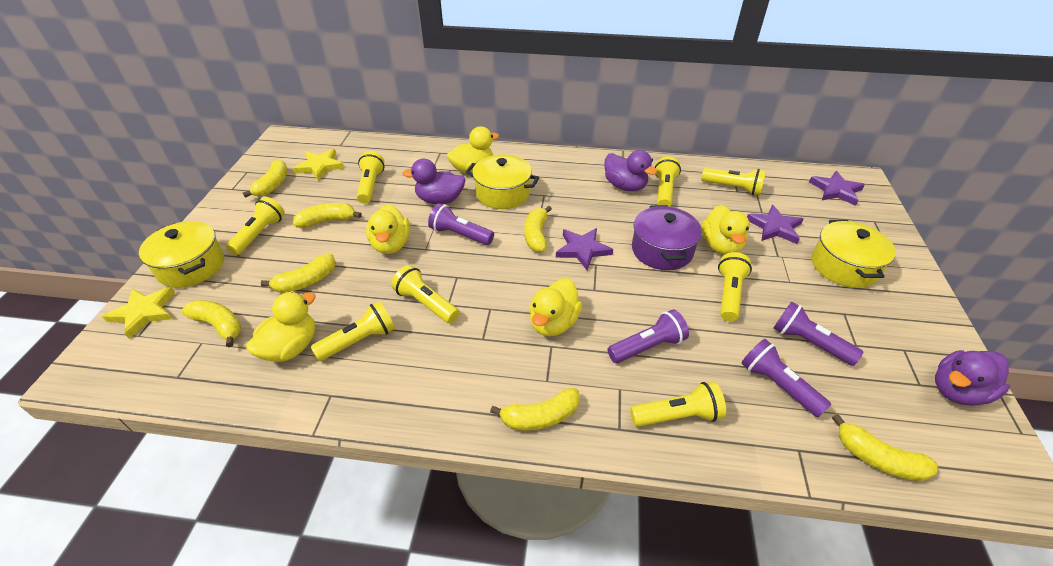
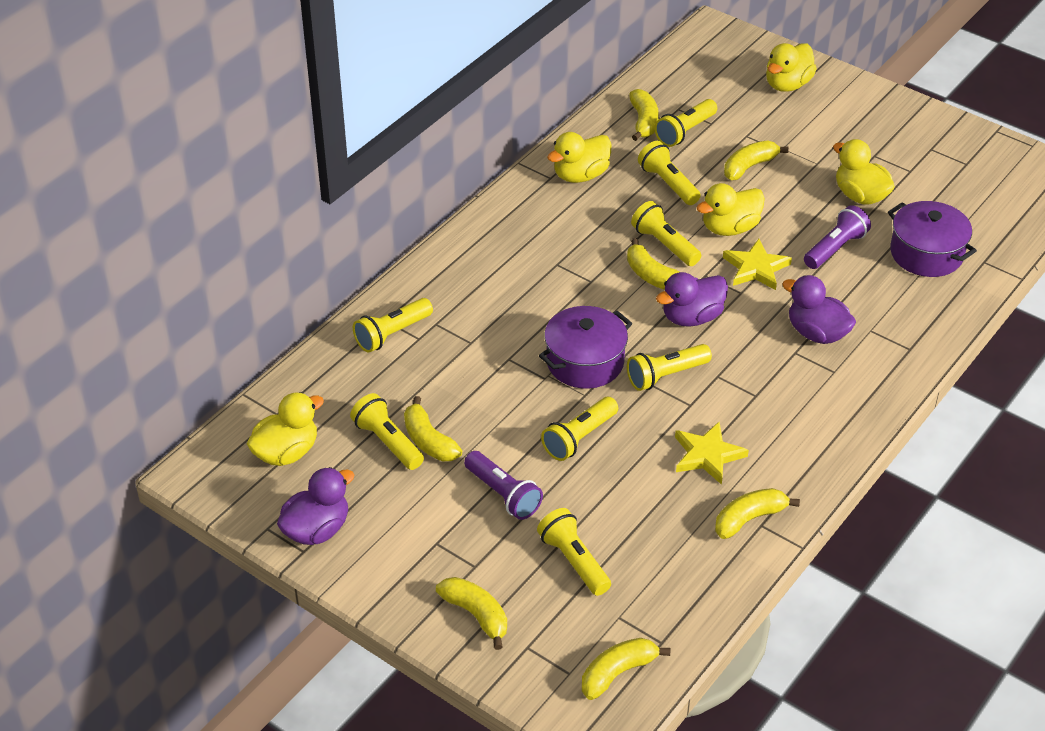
purple flashlight: 4 -> 2
purple pot: 1 -> 2
purple star: 3 -> 0
yellow pot: 3 -> 0

